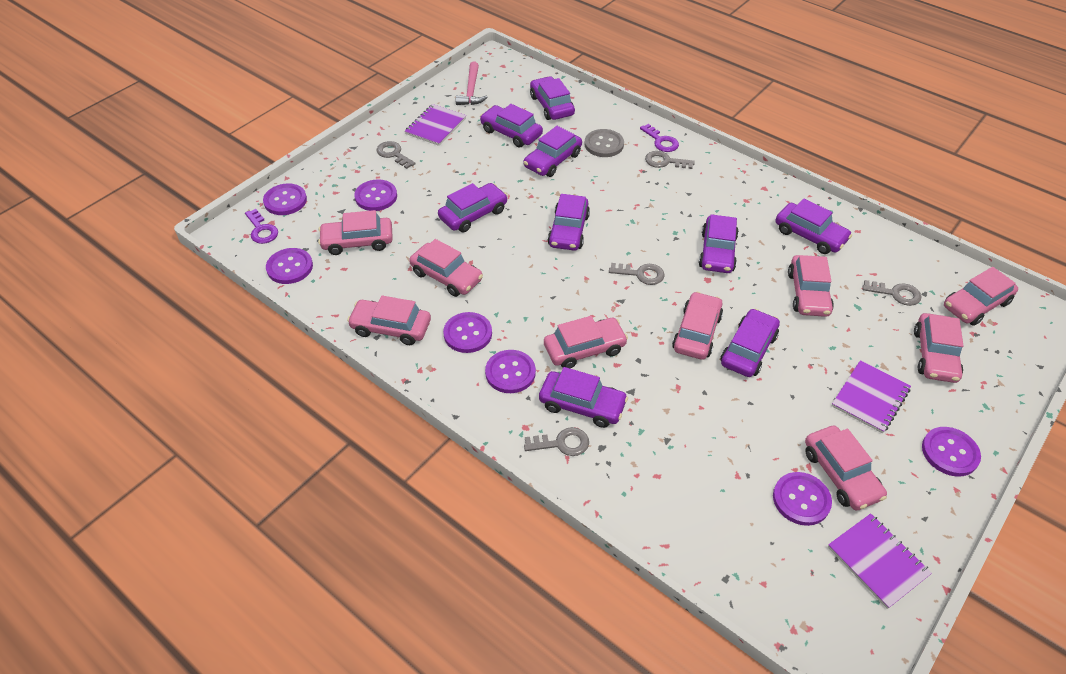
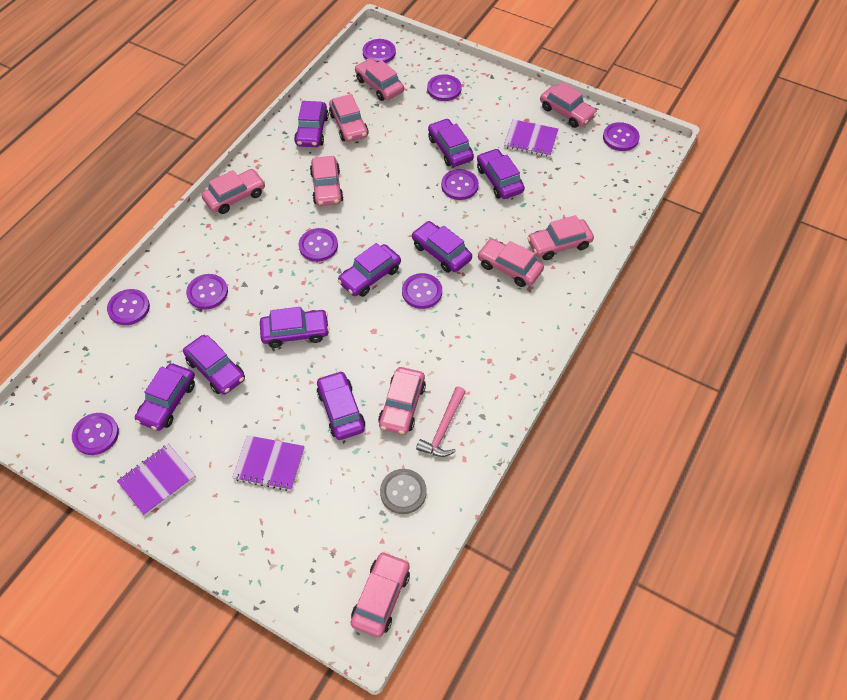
grey key: 5 -> 0
purple button: 7 -> 9
purple key: 2 -> 0

